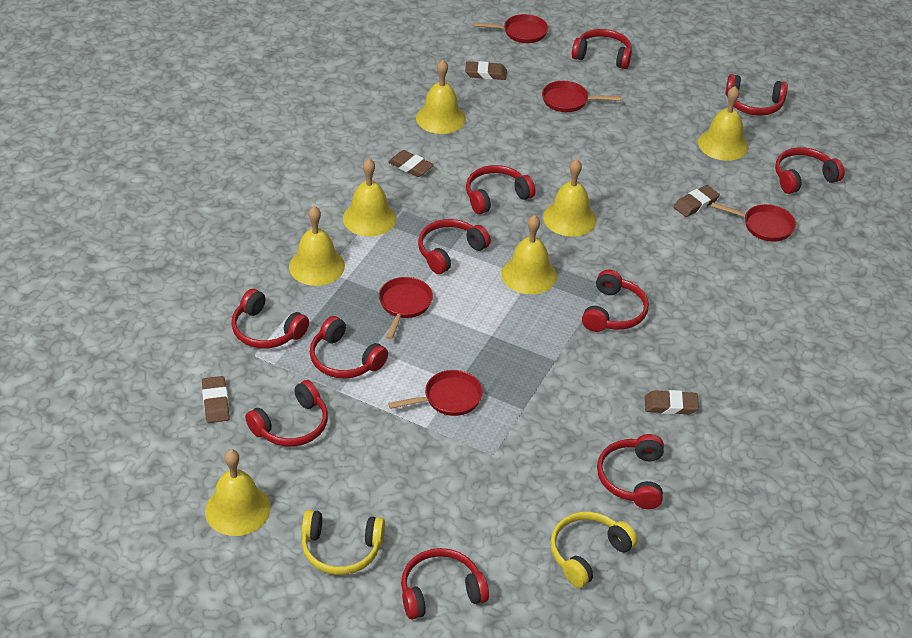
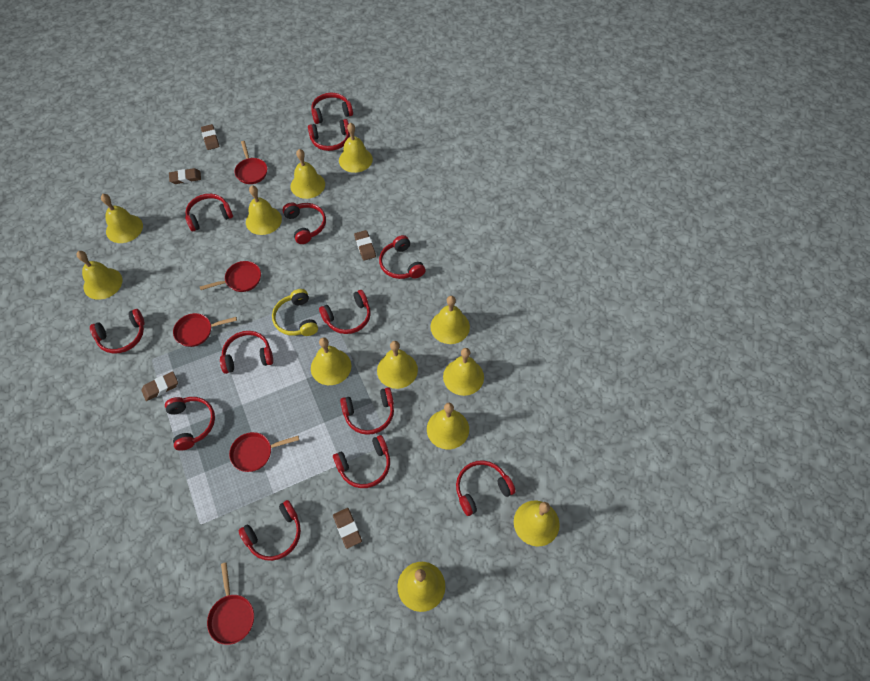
red headphones: 11 -> 13
yellow bell: 7 -> 12
yellow headphones: 2 -> 1

